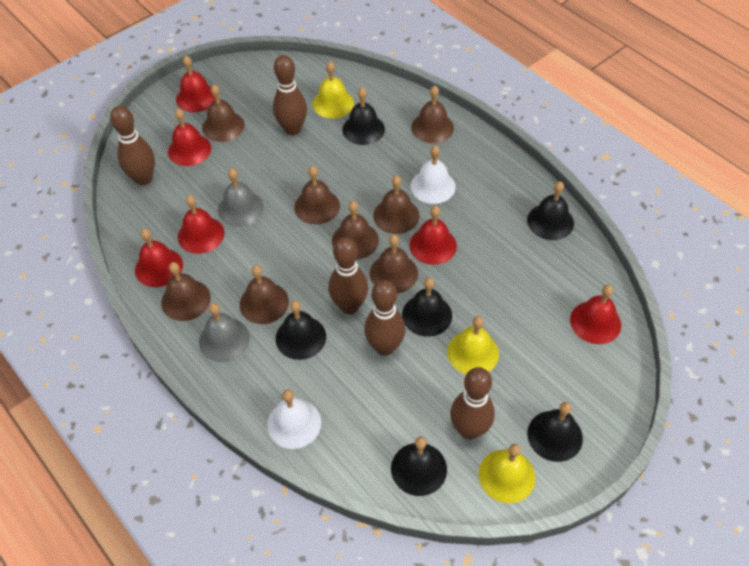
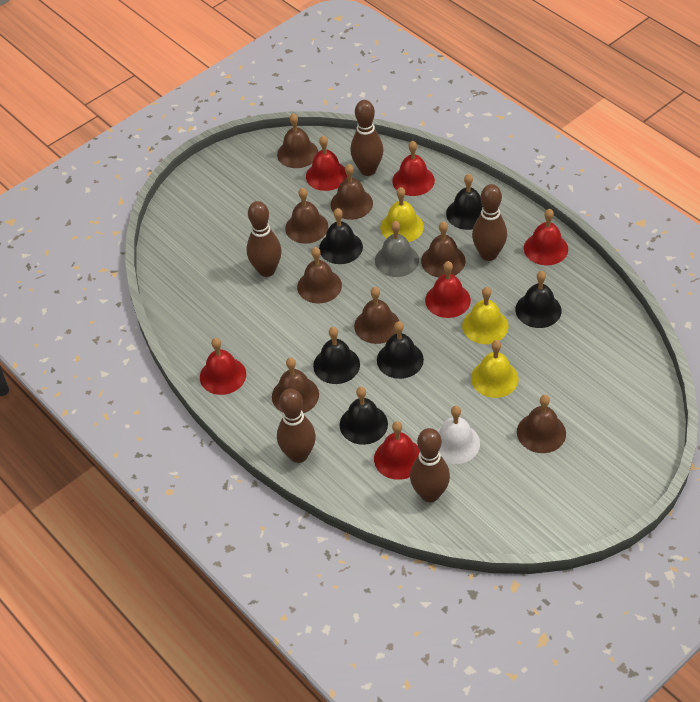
grey bell: 2 -> 1
white bell: 2 -> 1

